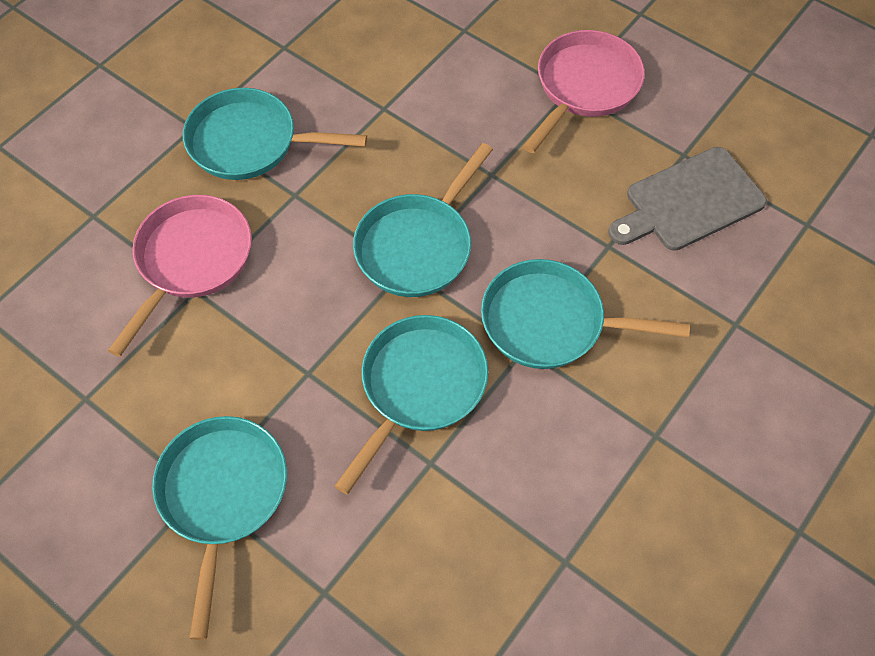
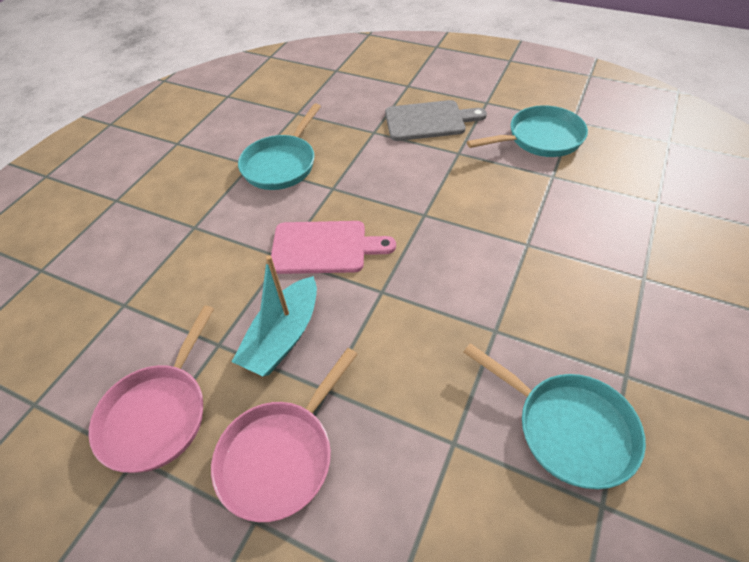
pink cutting board: 0 -> 1
turquoise boat: 0 -> 1
turquoise pan: 5 -> 3

